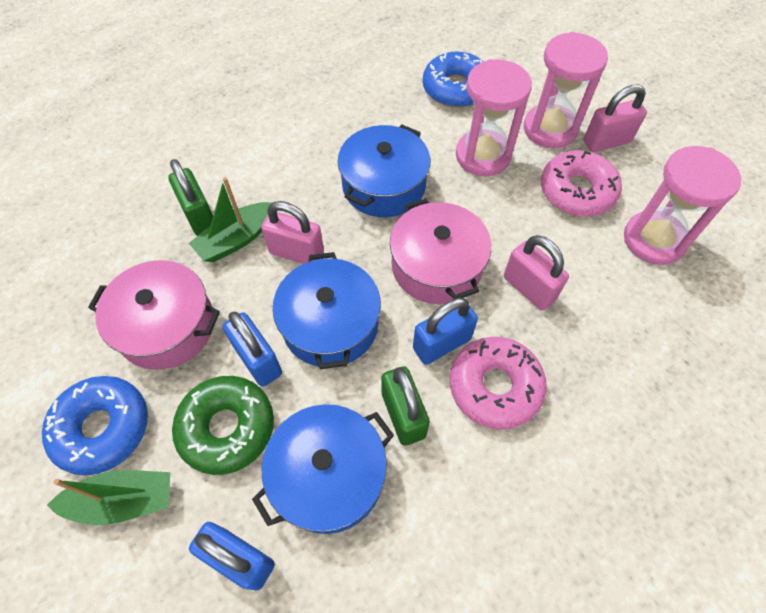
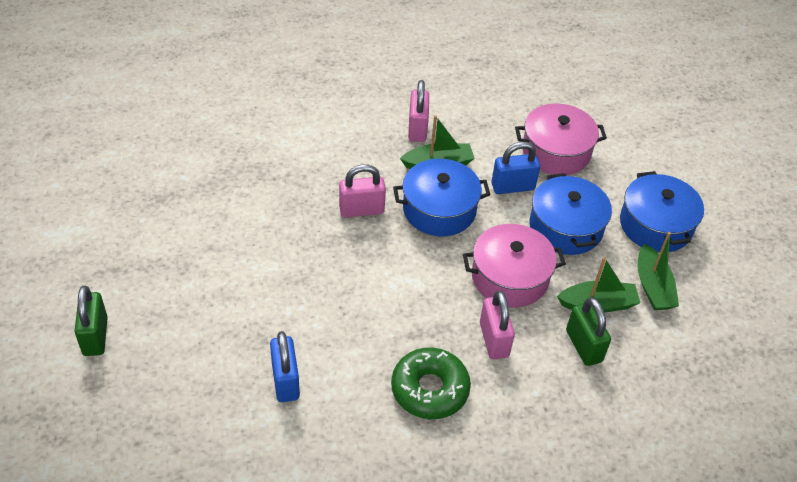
blue donut: 2 -> 0
blue padlock: 3 -> 2
green boat: 2 -> 3
pink donut: 2 -> 0
pink hourglass: 3 -> 0

